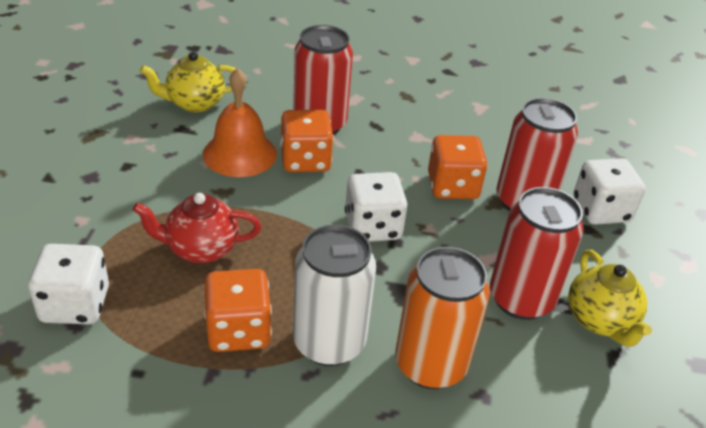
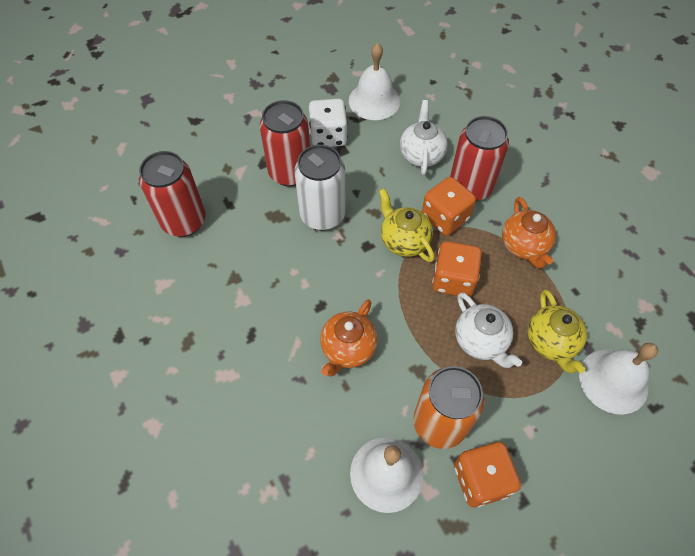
orange bell: 1 -> 0
orange teapot: 0 -> 2
red teapot: 1 -> 0
white bell: 0 -> 3
white dice: 3 -> 1
white teapot: 0 -> 2

